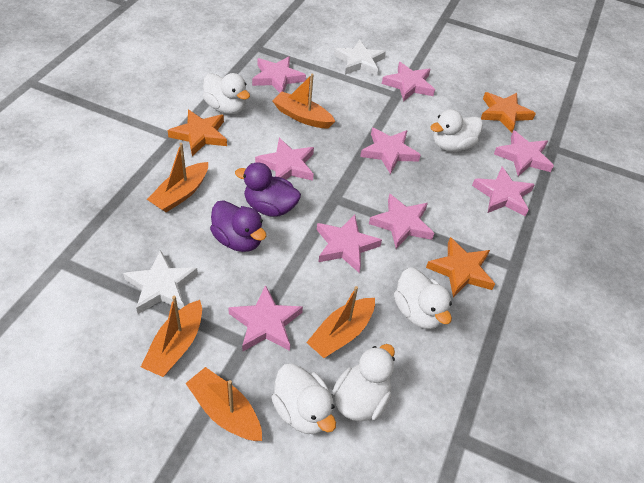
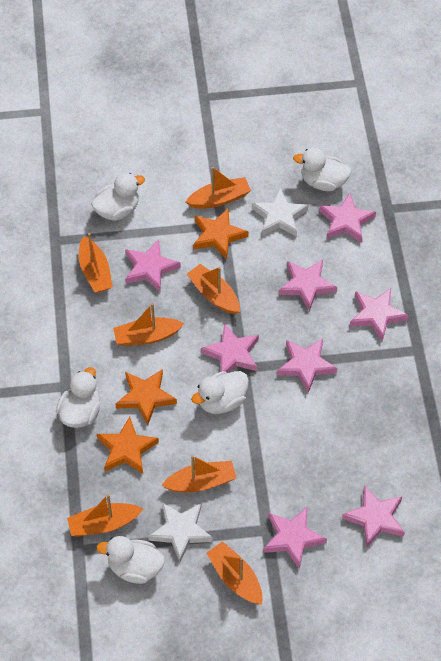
orange boat: 5 -> 7
pink star: 9 -> 8
purple duck: 2 -> 0

